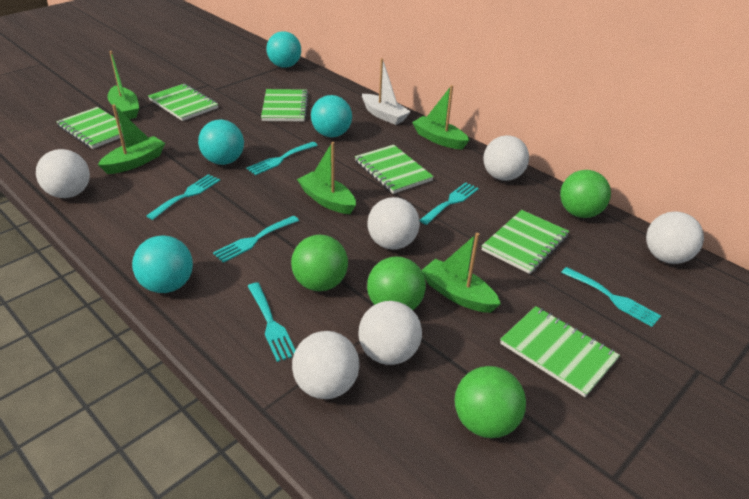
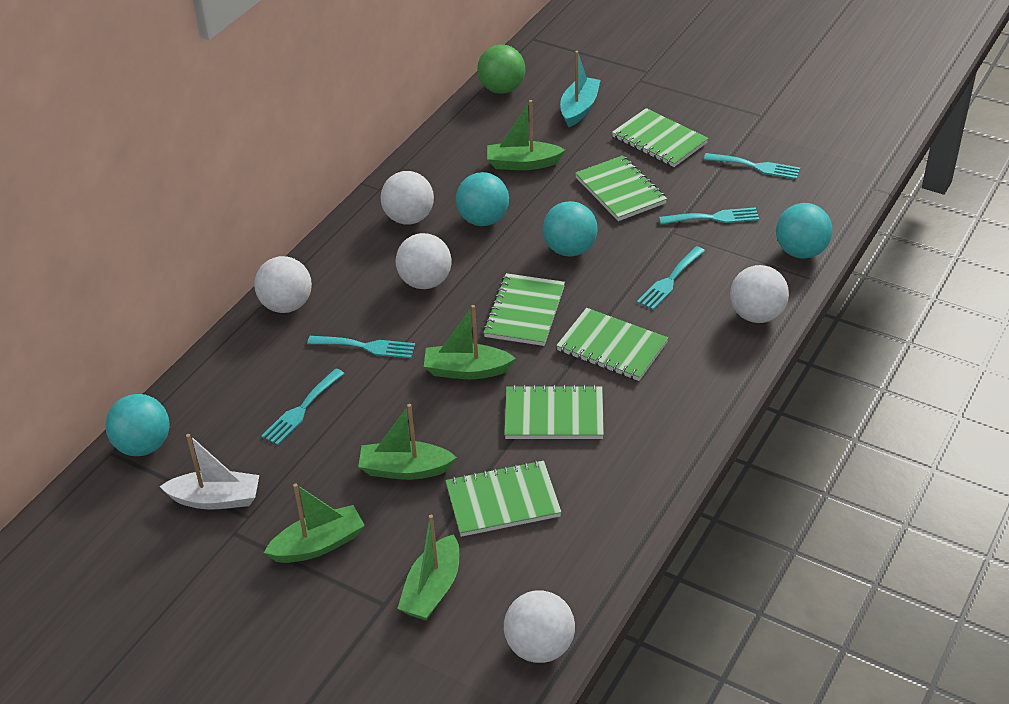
green ball: 4 -> 1
turquoise boat: 0 -> 1
turquoise fork: 6 -> 5
white ball: 6 -> 5

